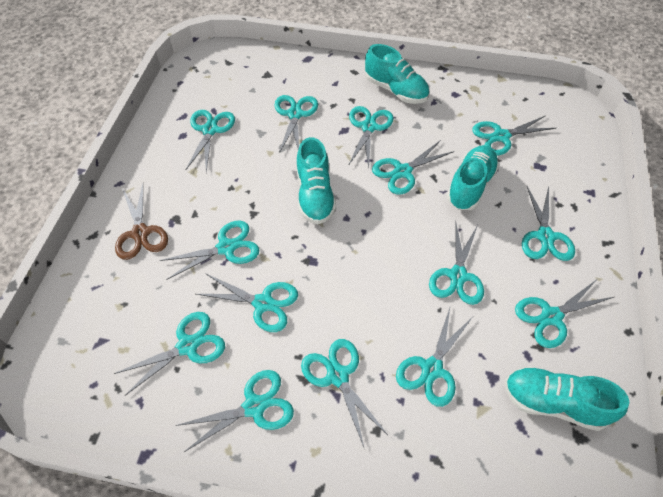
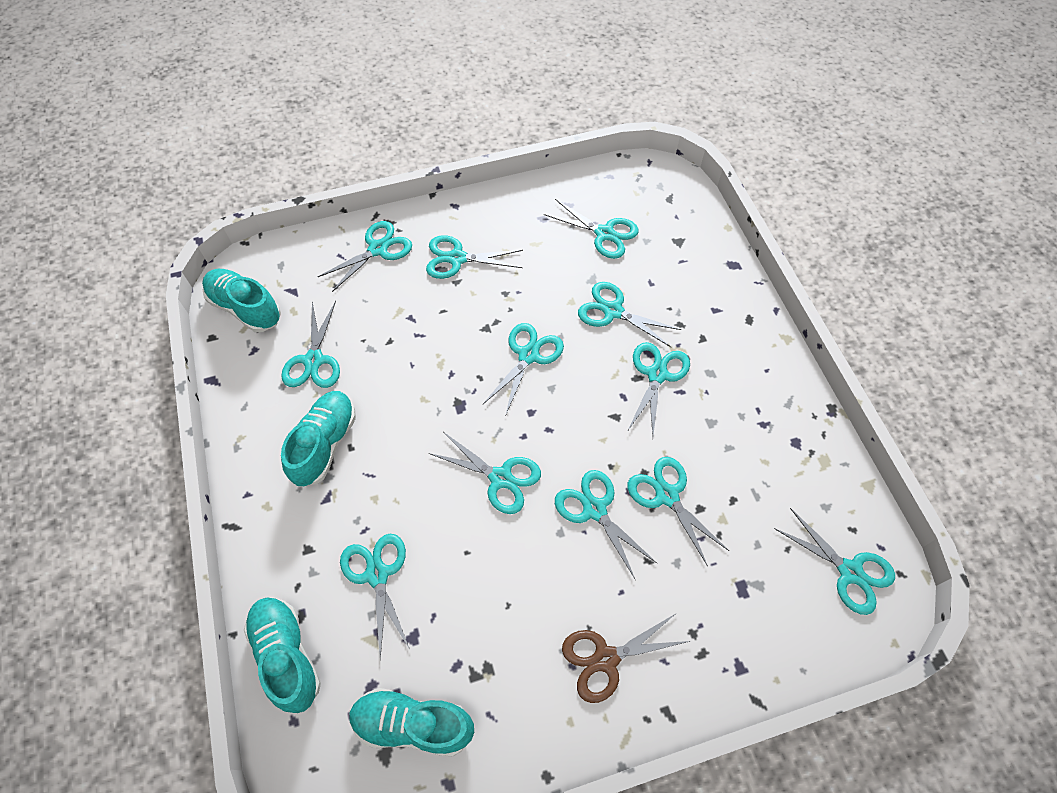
turquoise scissors: 14 -> 12

